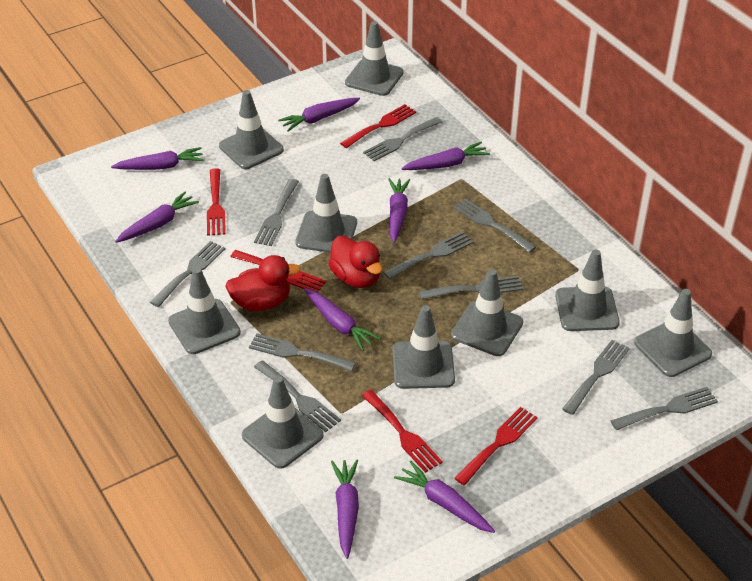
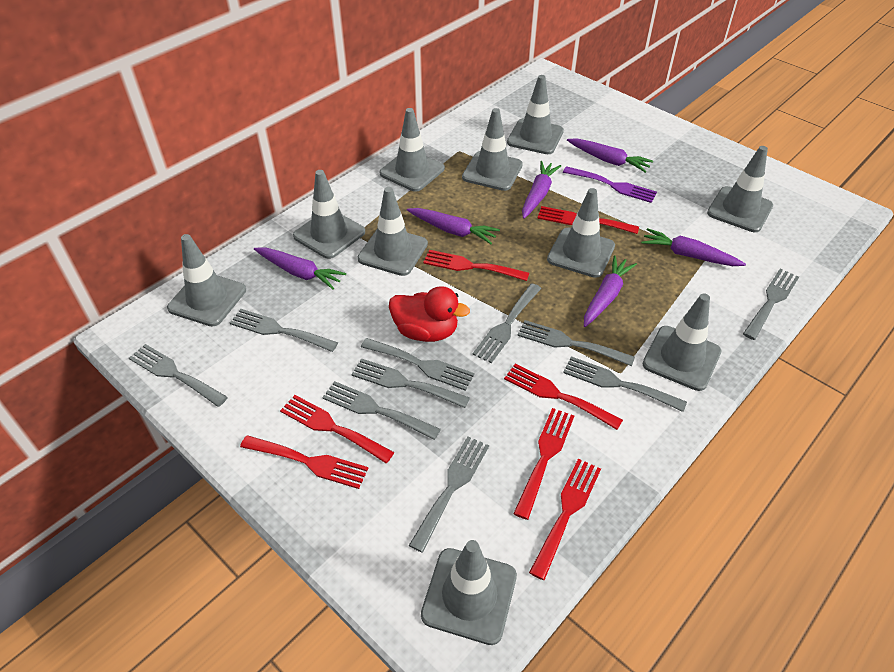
grey traffic cone: 9 -> 10
purple carrot: 8 -> 6
purple fork: 0 -> 1
red duck: 2 -> 1
red fork: 5 -> 7

